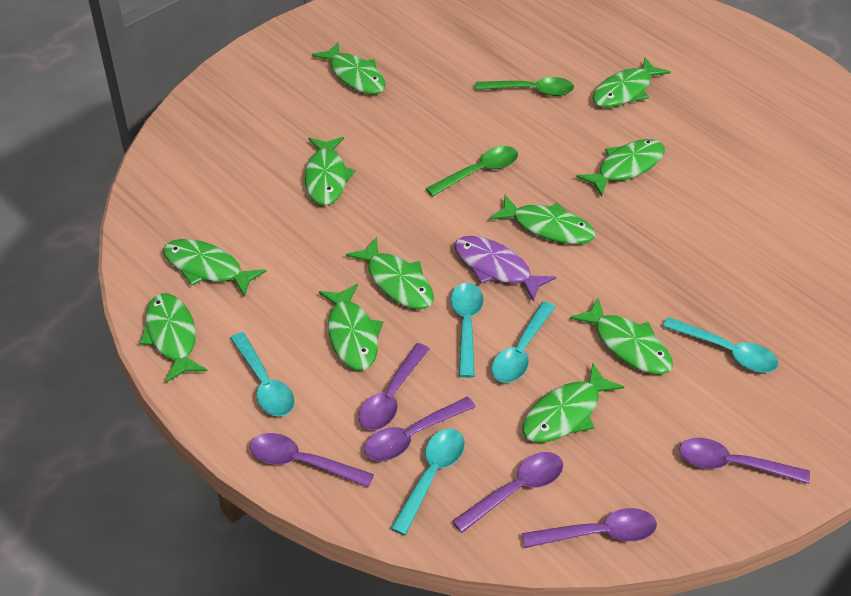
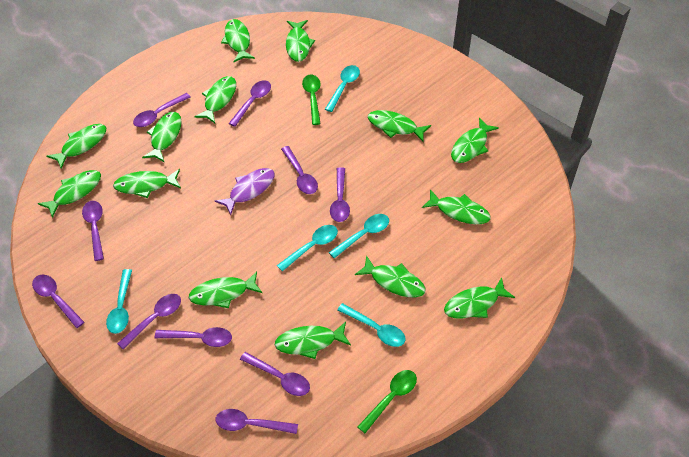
green fish: 11 -> 14
purple spoon: 6 -> 10

